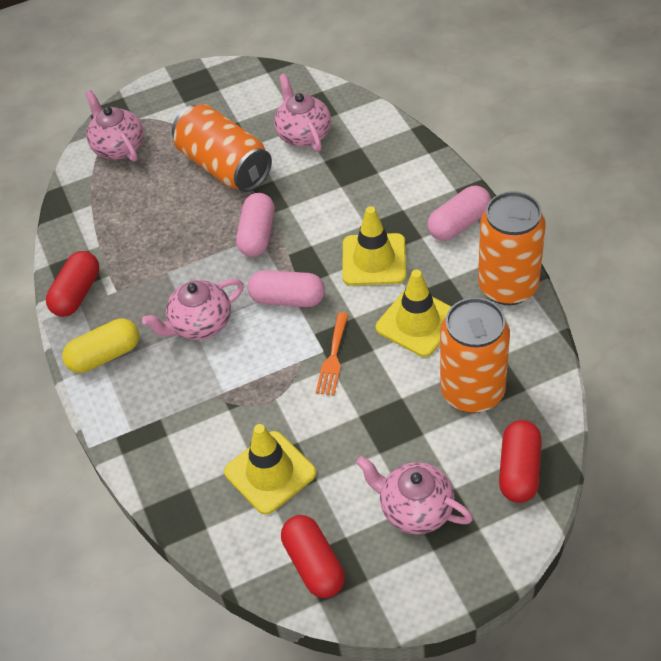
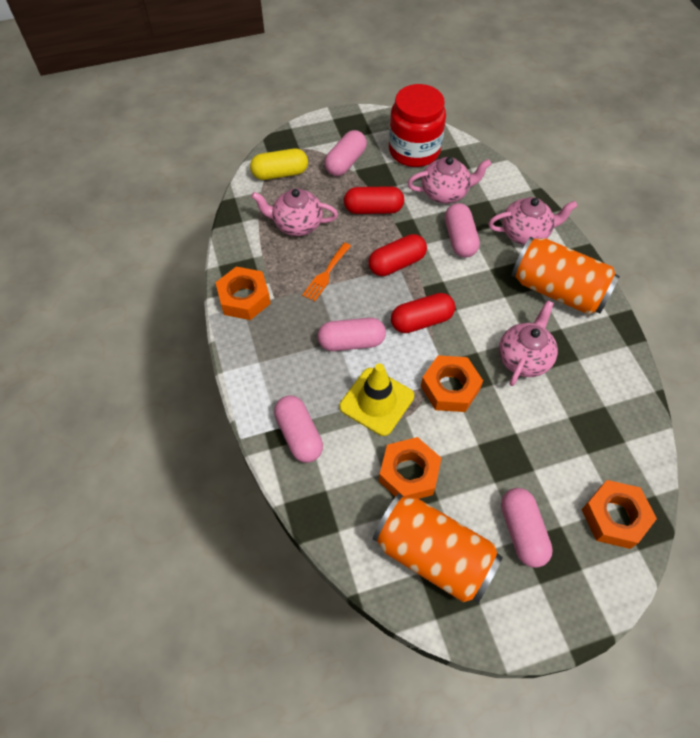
orange can: 3 -> 2
orange nut: 0 -> 4
pink capsule: 3 -> 5
red jar: 0 -> 1
yellow traffic cone: 3 -> 1

